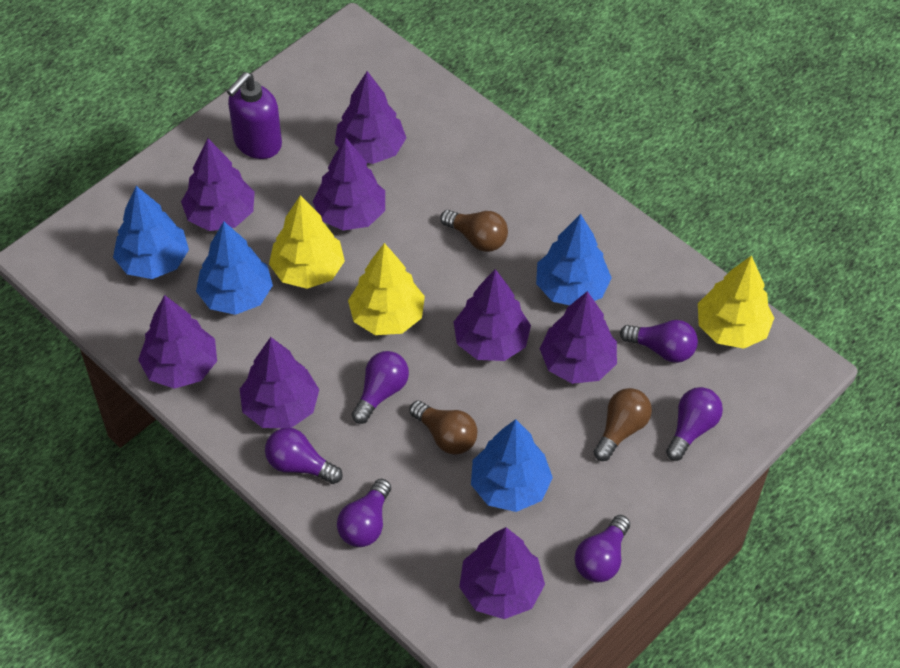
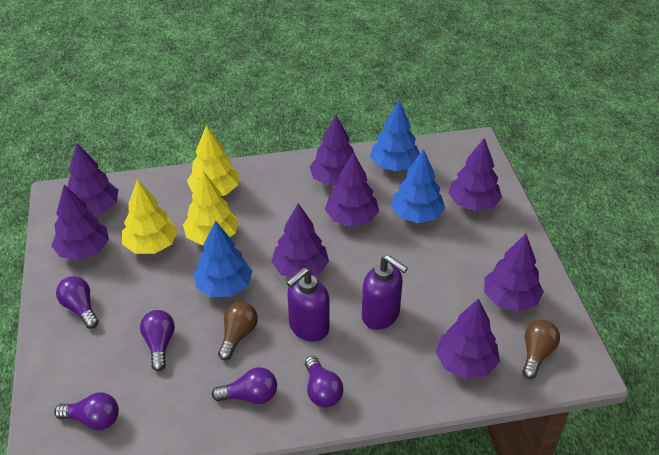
blue tree: 4 -> 3
brown light bulb: 3 -> 2
purple light bulb: 6 -> 5
purple soap dispenser: 1 -> 2

